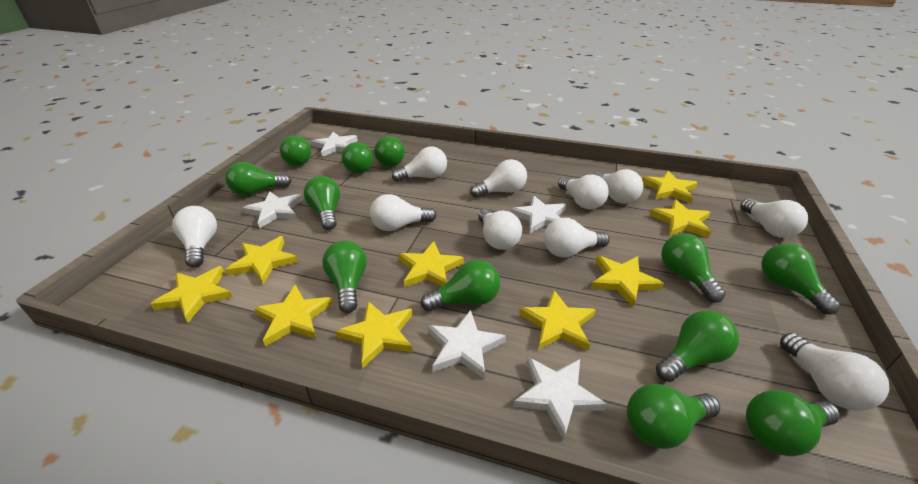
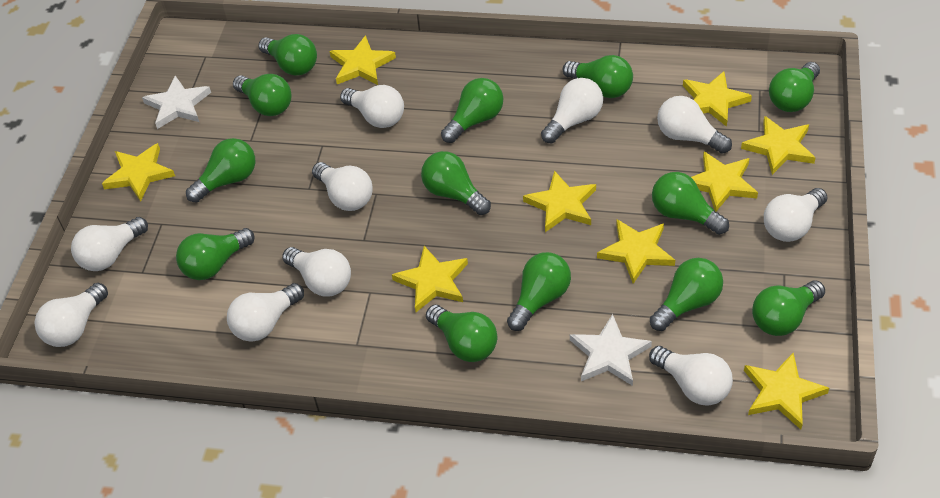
green light bulb: 12 -> 13
white star: 5 -> 2

